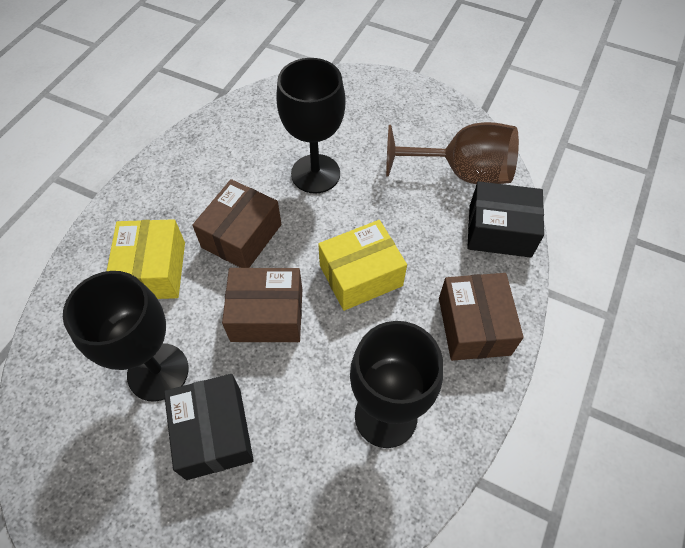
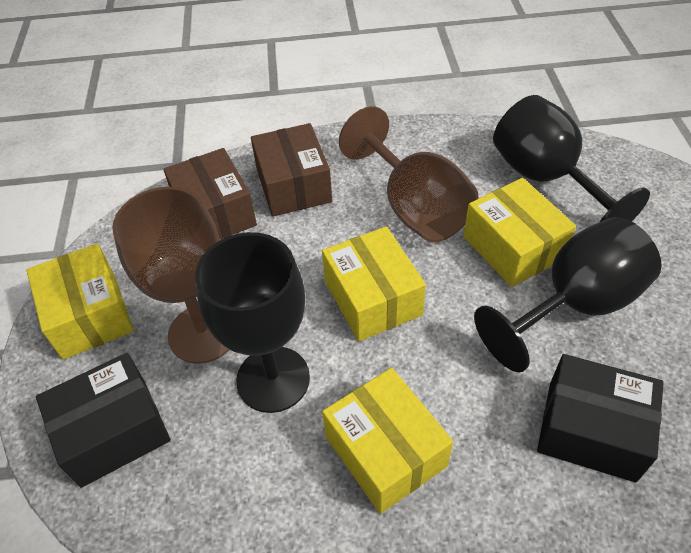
brown box: 3 -> 2
brown goblet: 1 -> 2
yellow box: 2 -> 4

